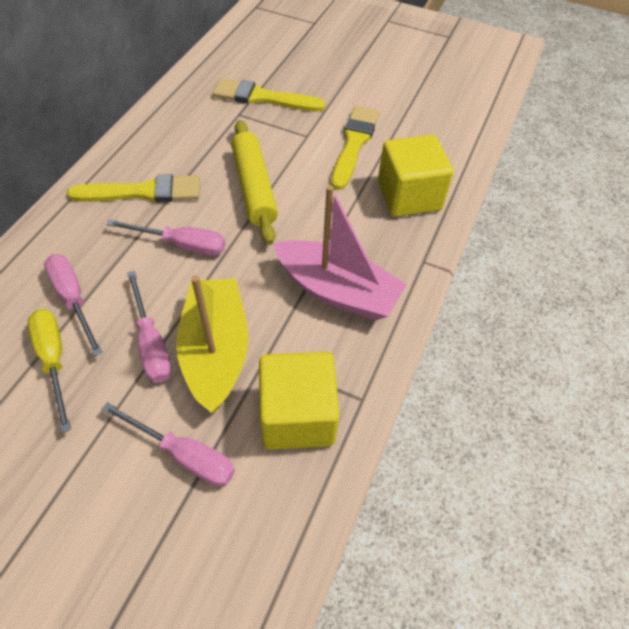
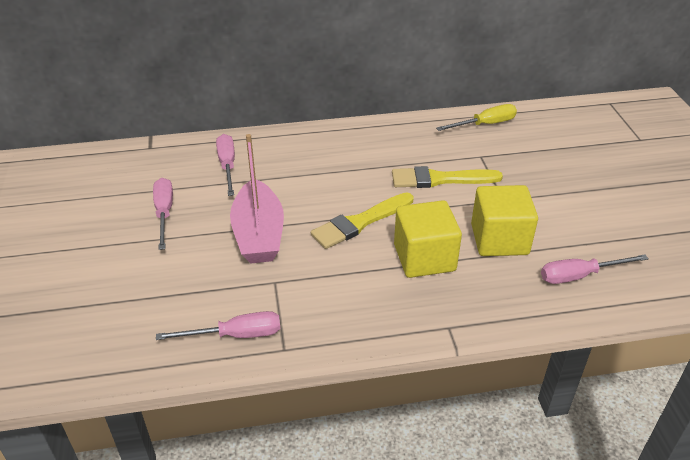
yellow boat: 1 -> 0
yellow brush: 3 -> 2
yellow rolling pin: 1 -> 0

